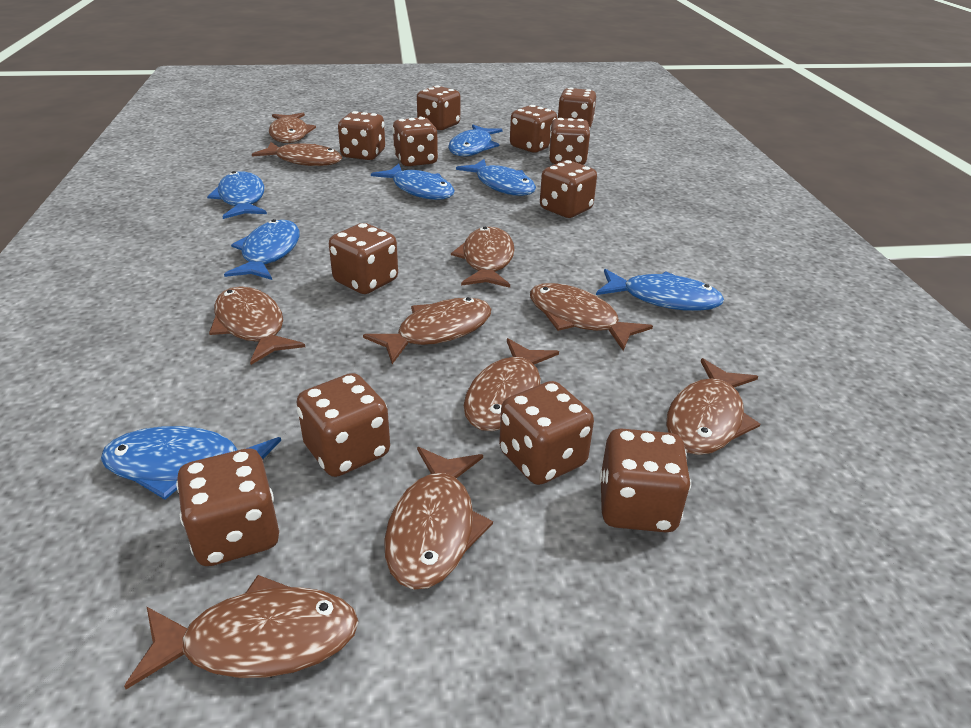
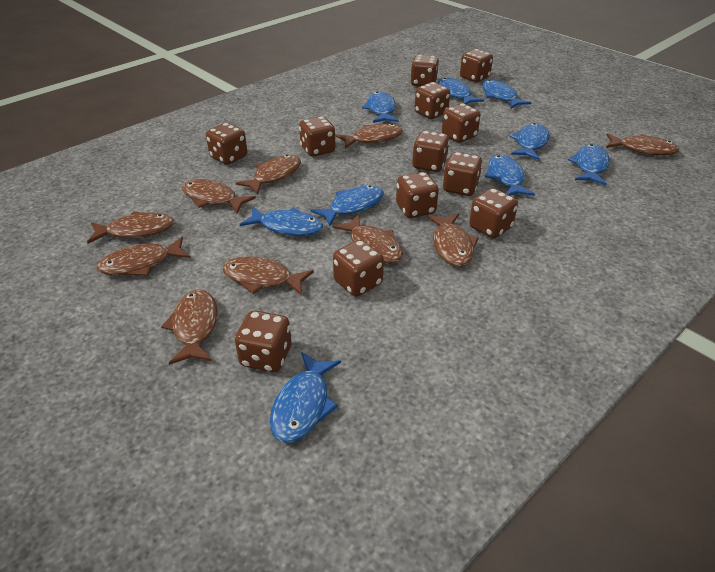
blue fish: 7 -> 9

